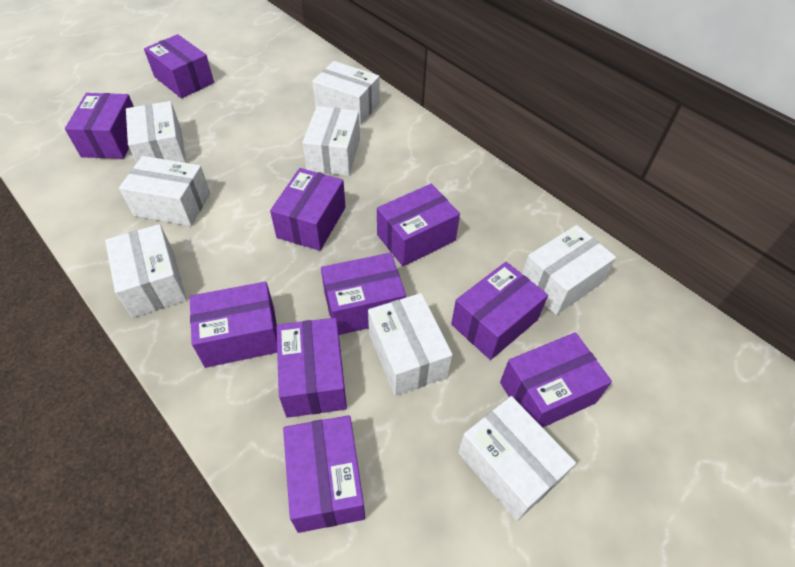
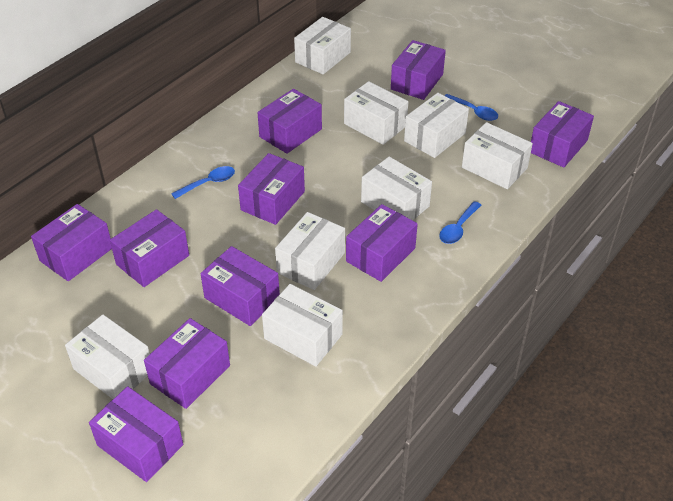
blue spoon: 0 -> 3

